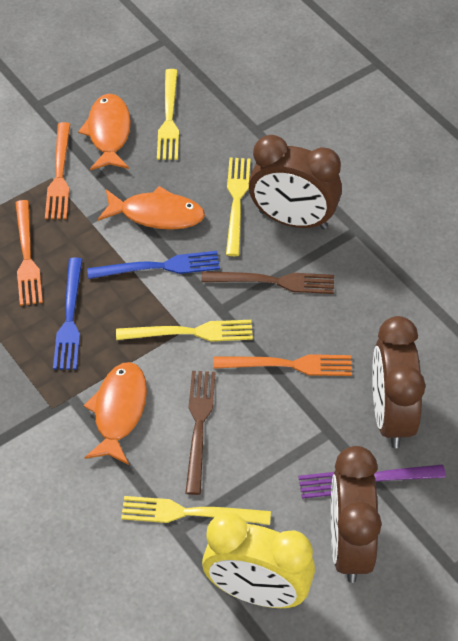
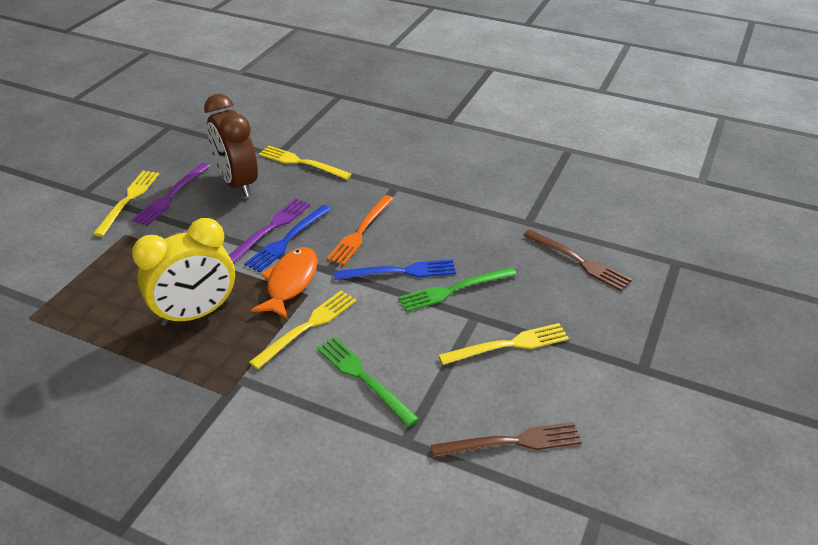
brown clock: 3 -> 1
green fork: 0 -> 2
orange fish: 3 -> 1
orange fork: 3 -> 1
purple fork: 1 -> 2

